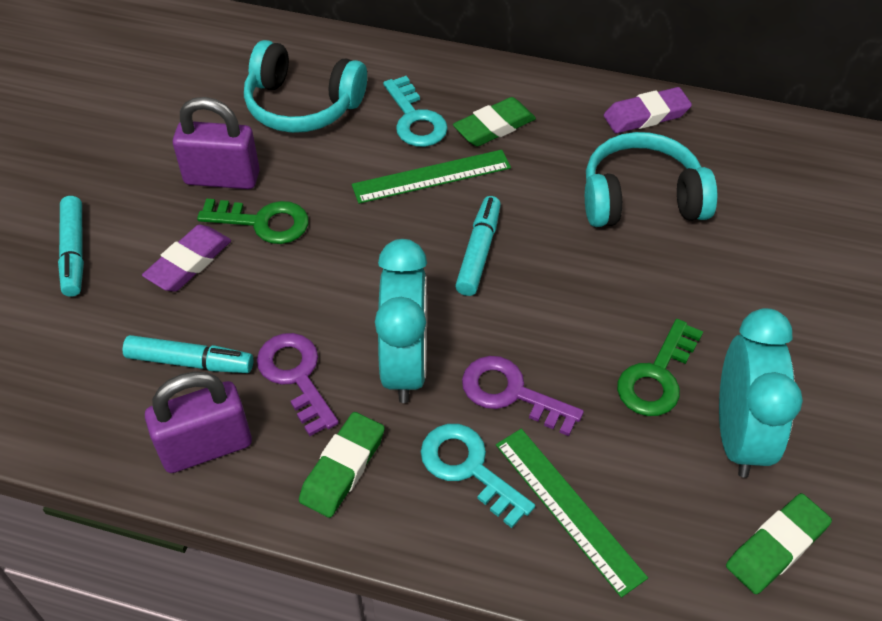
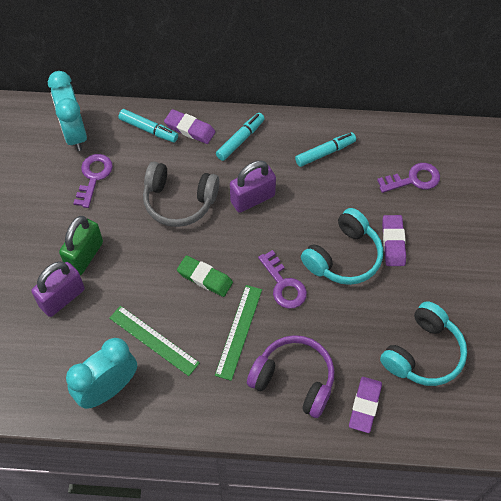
green eraser: 3 -> 1
green key: 2 -> 0
green padlock: 0 -> 1
grey headphones: 0 -> 1
purple eraser: 2 -> 3
purple headphones: 0 -> 1
purple key: 2 -> 3
turquoise key: 2 -> 0

